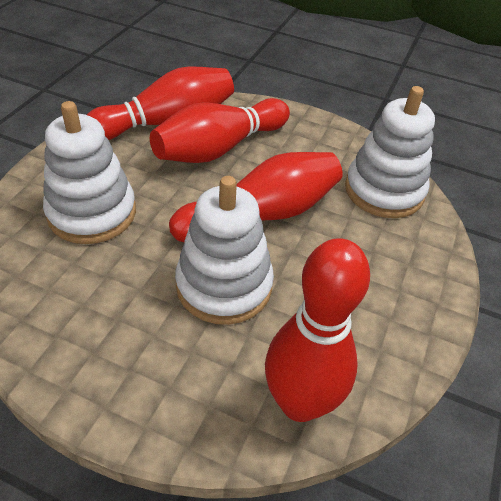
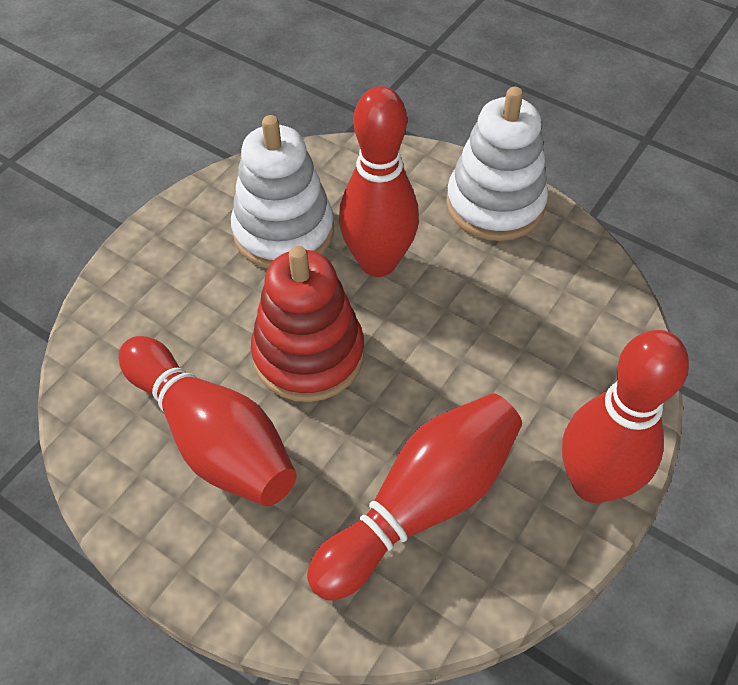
red stacking toy: 0 -> 1
white stacking toy: 3 -> 2

